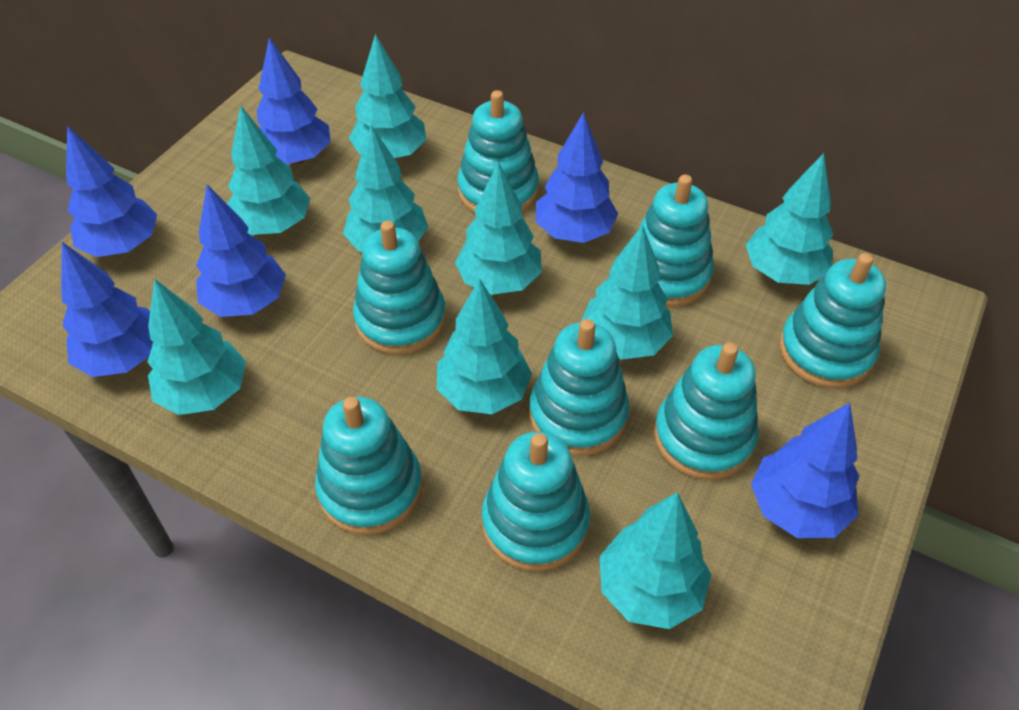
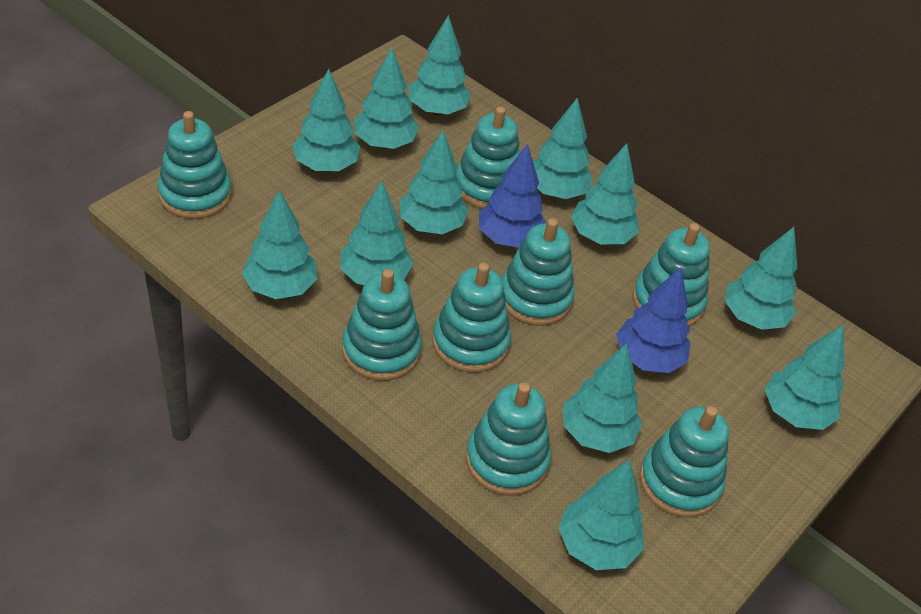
blue tree: 6 -> 2
turquoise tree: 9 -> 12

